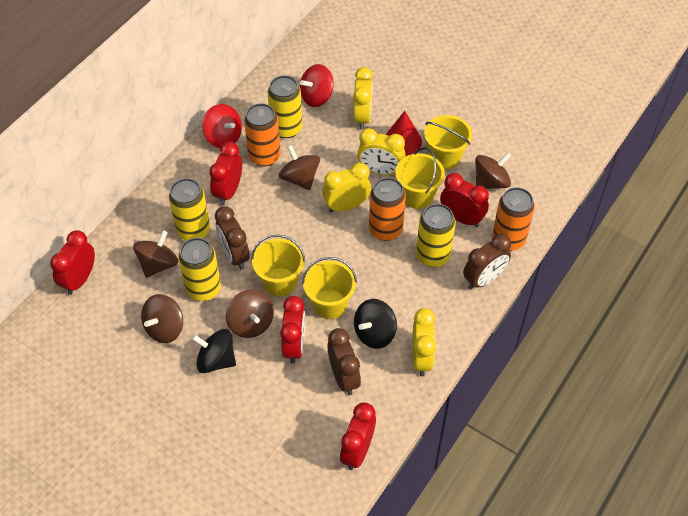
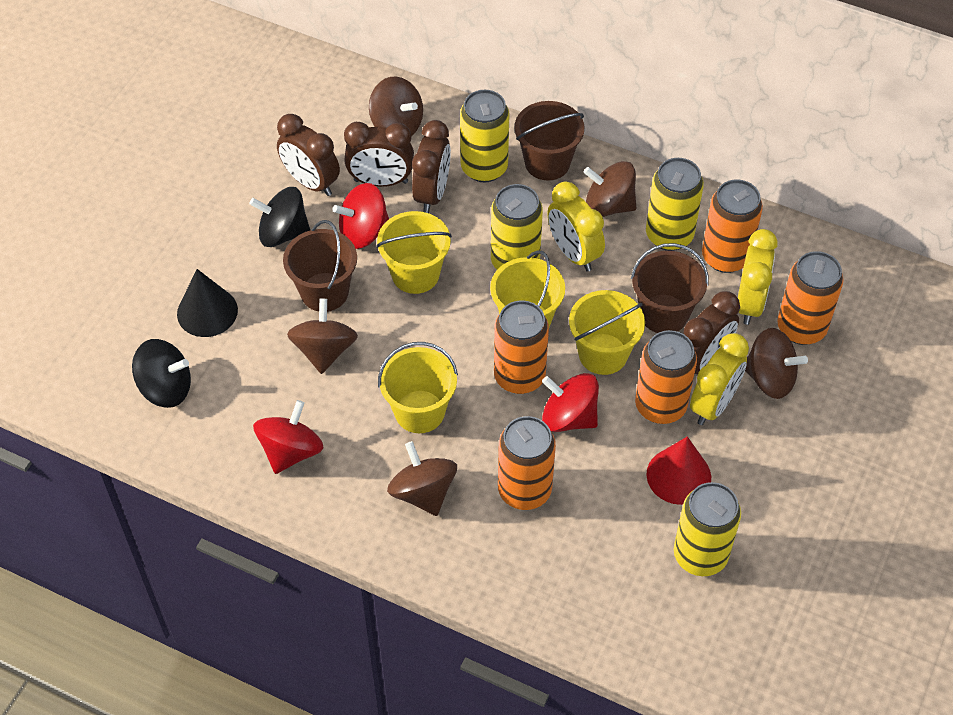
black cone: 0 -> 1
brown bucket: 0 -> 3
brown clock: 3 -> 4
orange can: 3 -> 5
red clock: 5 -> 0
red spinning top: 2 -> 3
yellow clock: 4 -> 3

